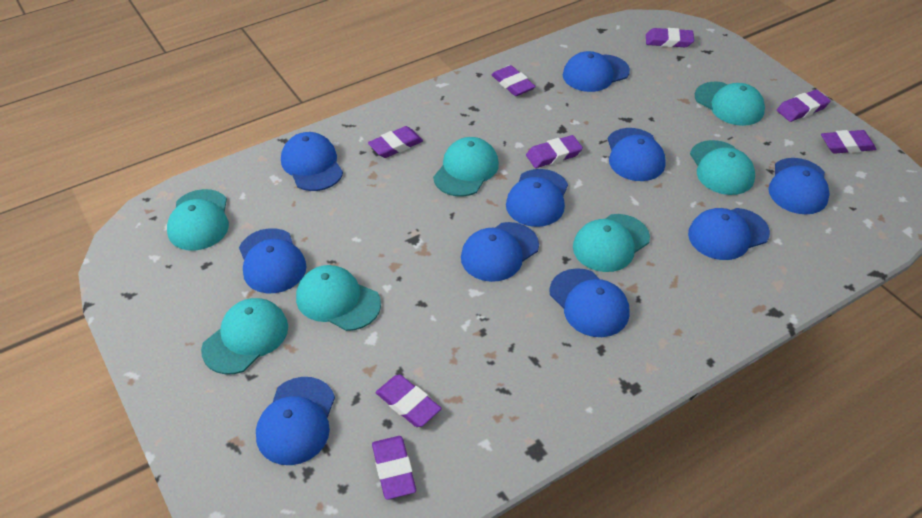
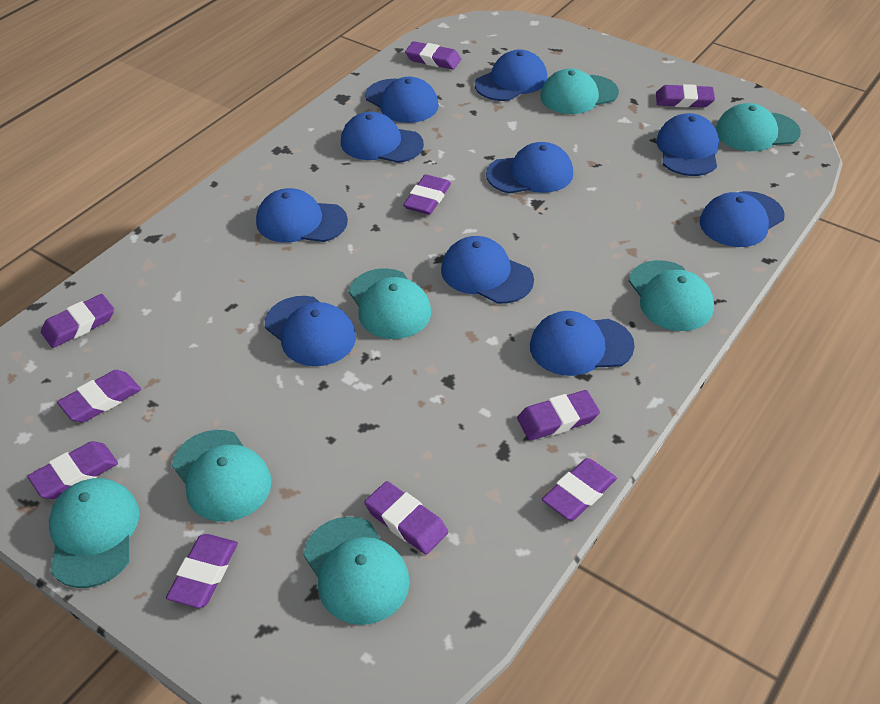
purple eraser: 8 -> 10

